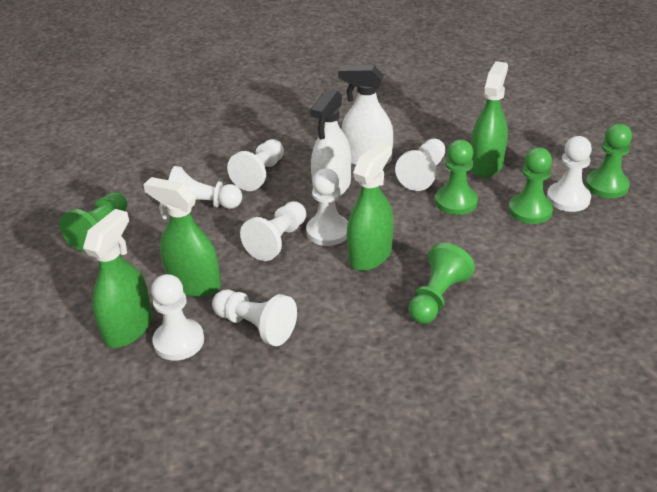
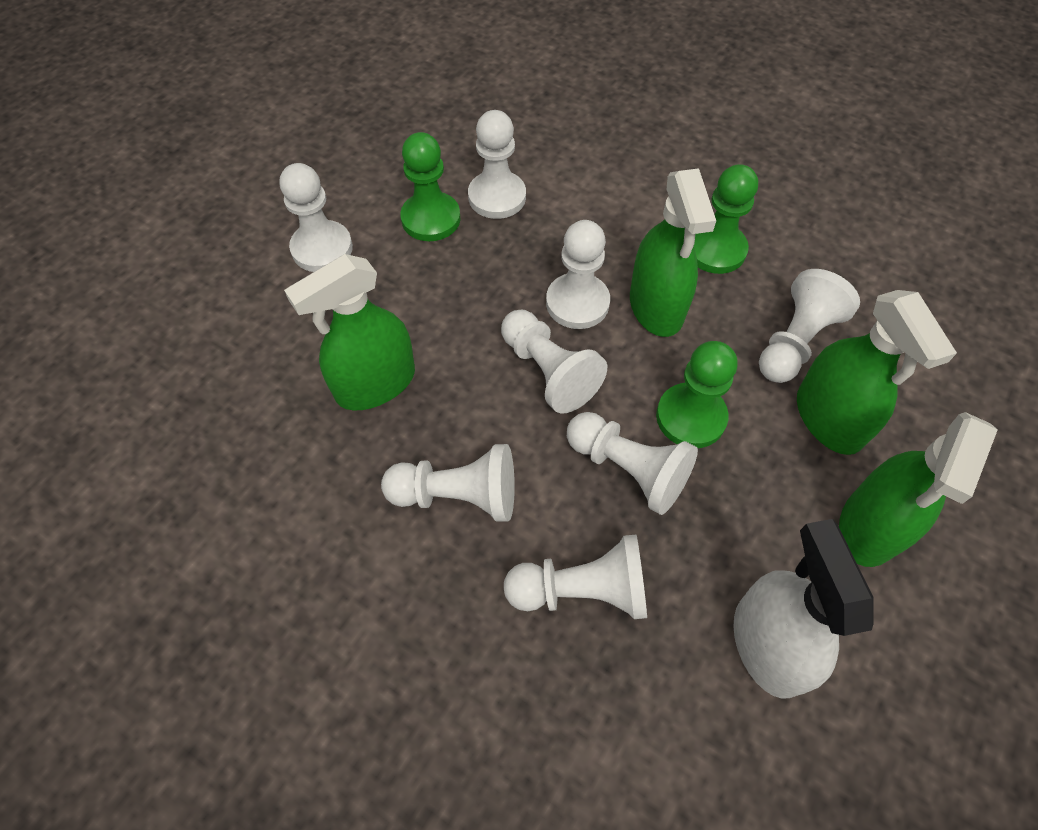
green pawn: 5 -> 3
white spray bottle: 2 -> 1

